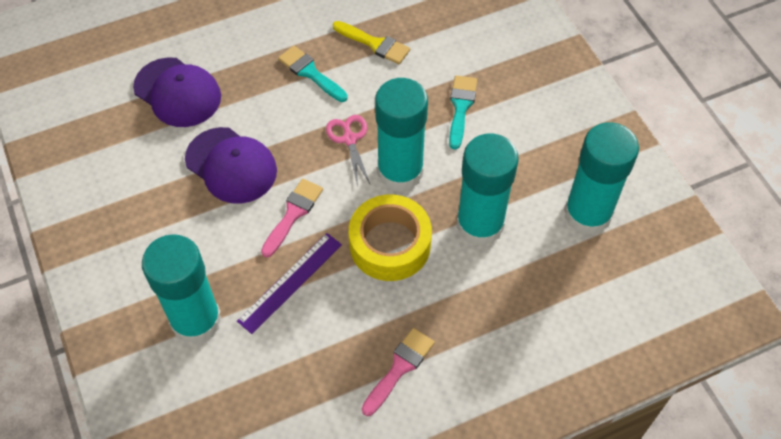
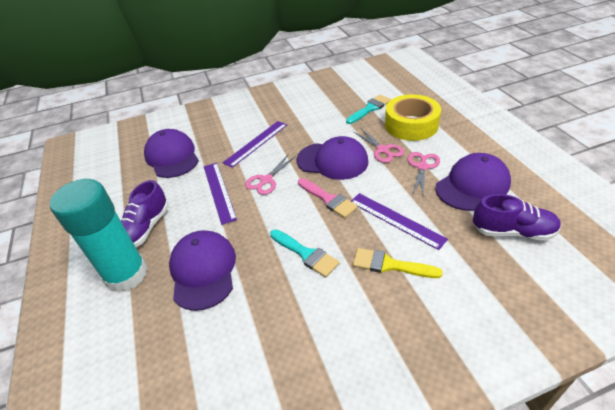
pink brush: 2 -> 1
pink scissors: 1 -> 3
purple cap: 2 -> 4
purple ruler: 1 -> 3
purple shoe: 0 -> 2
turquoise glue stick: 4 -> 1

